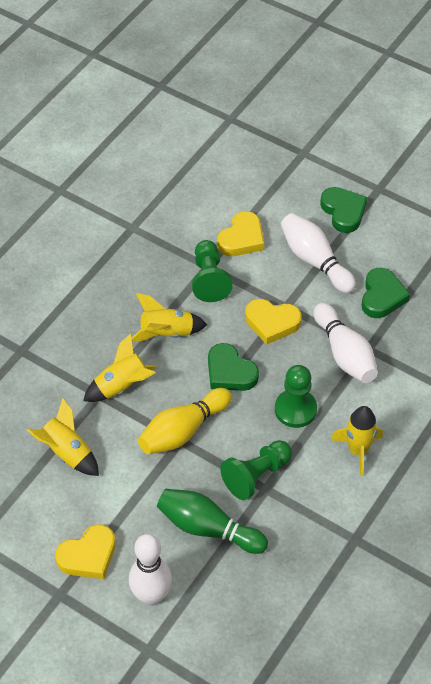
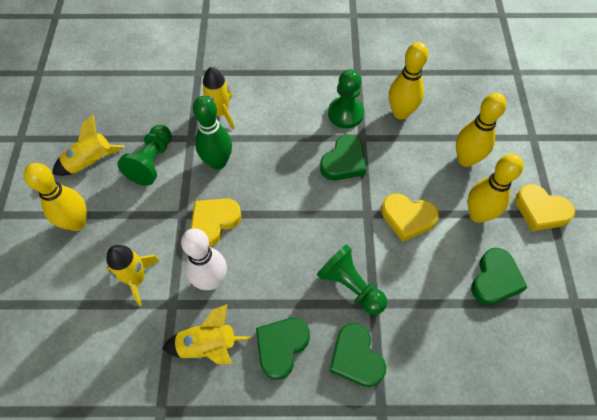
green heart: 3 -> 4
white bowling pin: 3 -> 1
yellow bowling pin: 1 -> 4

